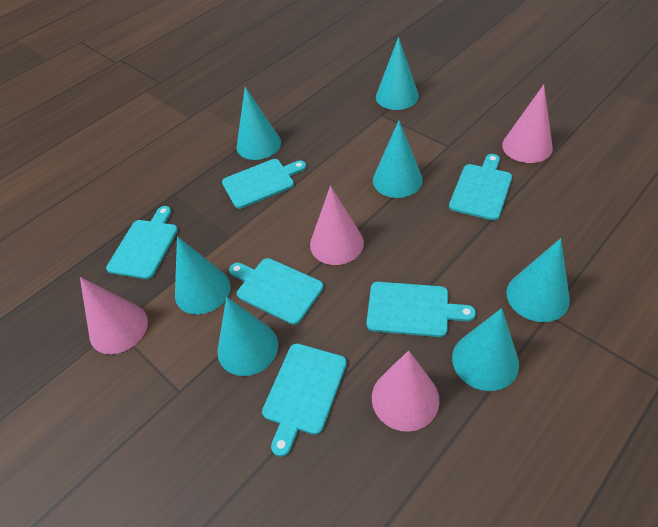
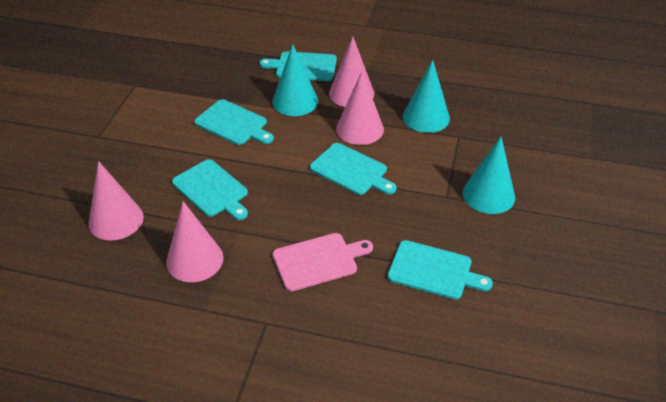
pink cutting board: 0 -> 1
turquoise cone: 7 -> 3
turquoise cutting board: 6 -> 5

